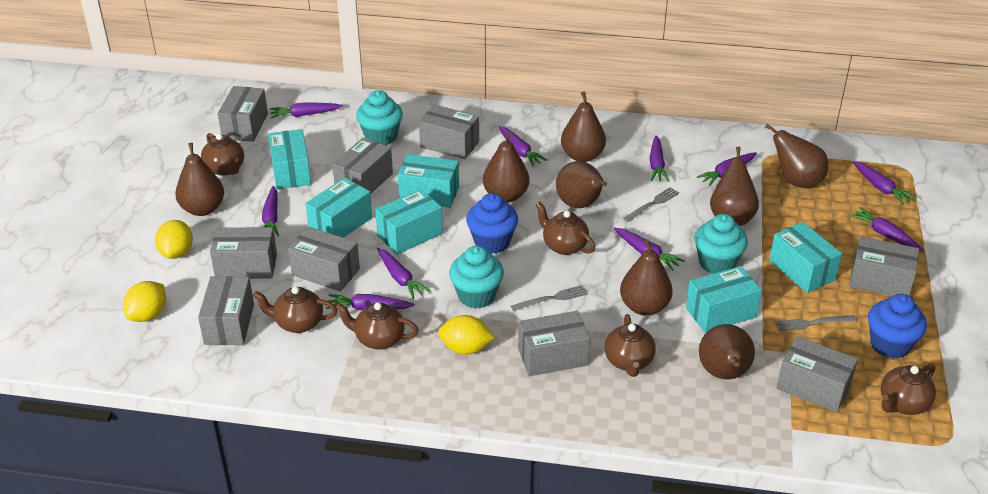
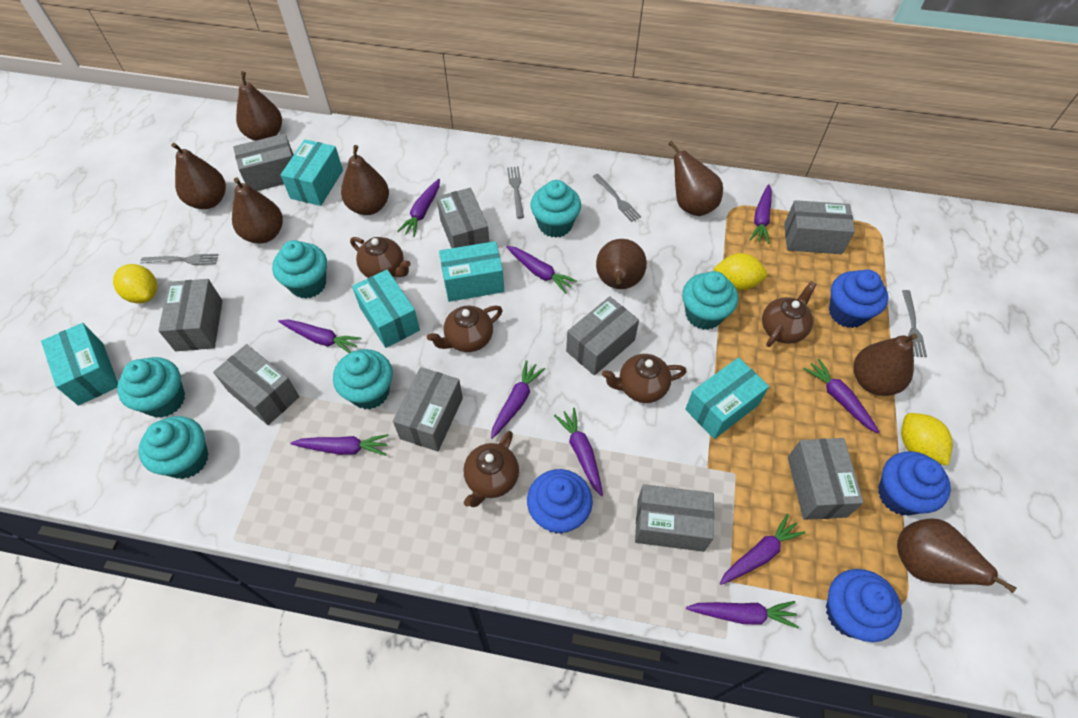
blue cupcake: 2 -> 4
brown teapot: 6 -> 5
grey fork: 3 -> 4
turquoise box: 6 -> 5
turquoise cupcake: 3 -> 6

